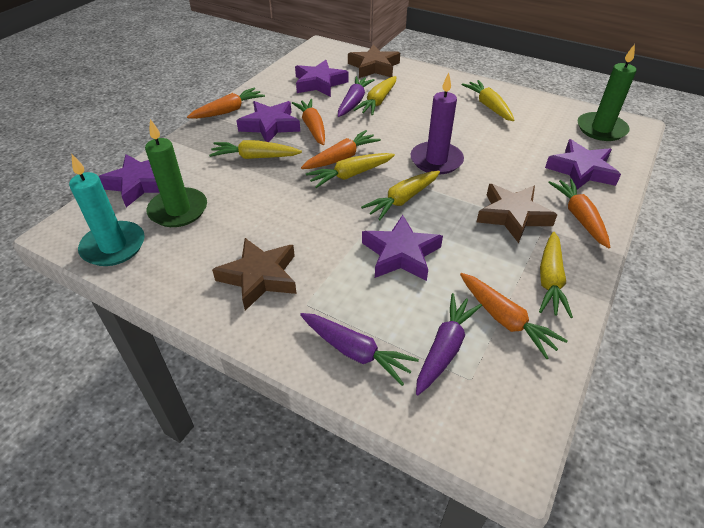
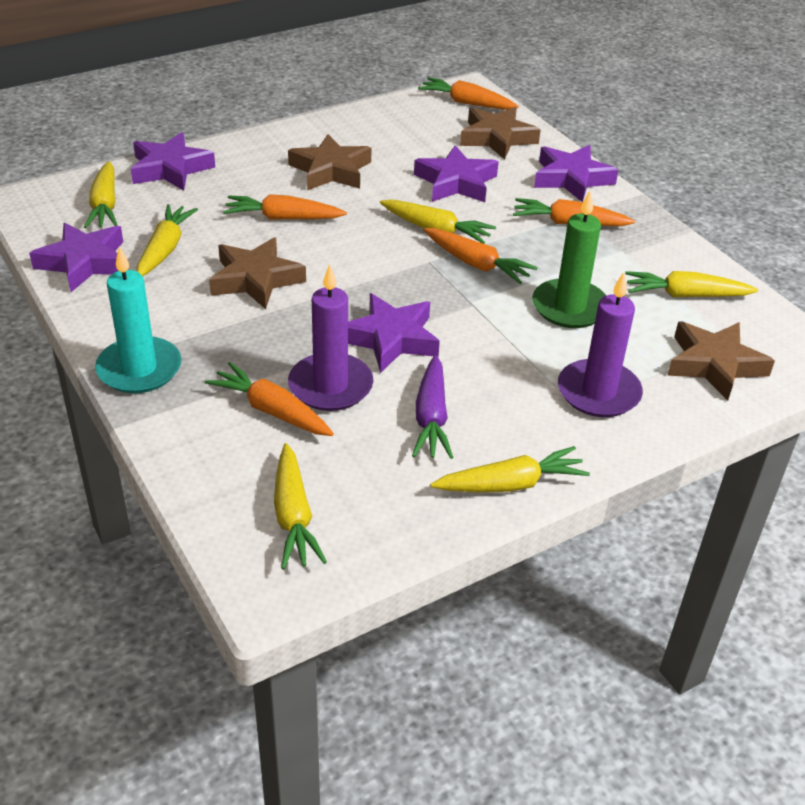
brown star: 3 -> 4
green candle: 2 -> 1
purple candle: 1 -> 2
purple carrot: 3 -> 1

